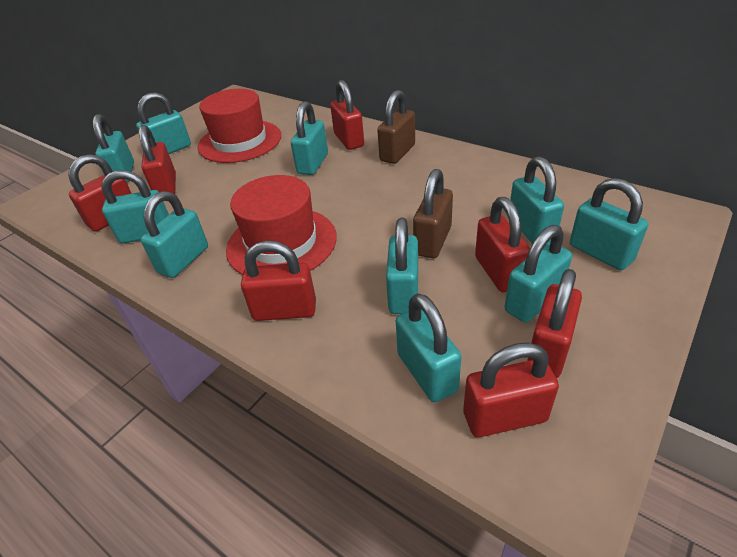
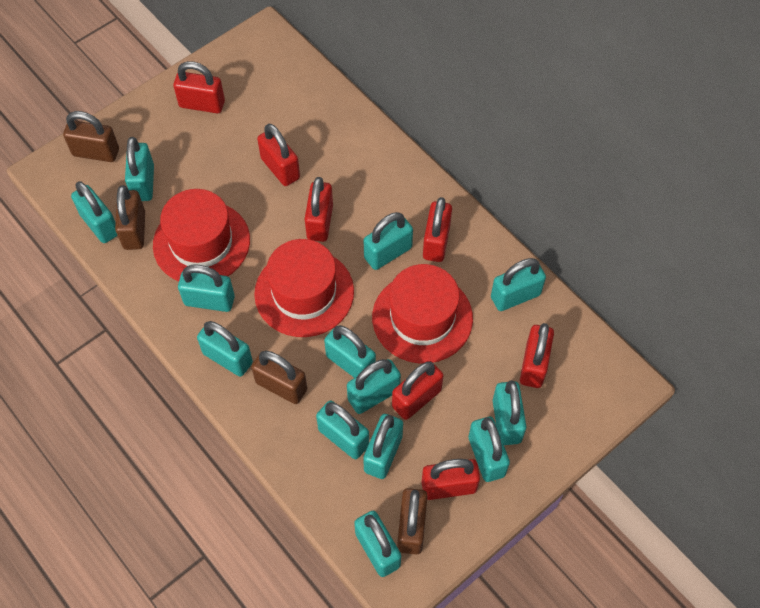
brown padlock: 2 -> 4
red hat: 2 -> 3
turquoise padlock: 10 -> 13

